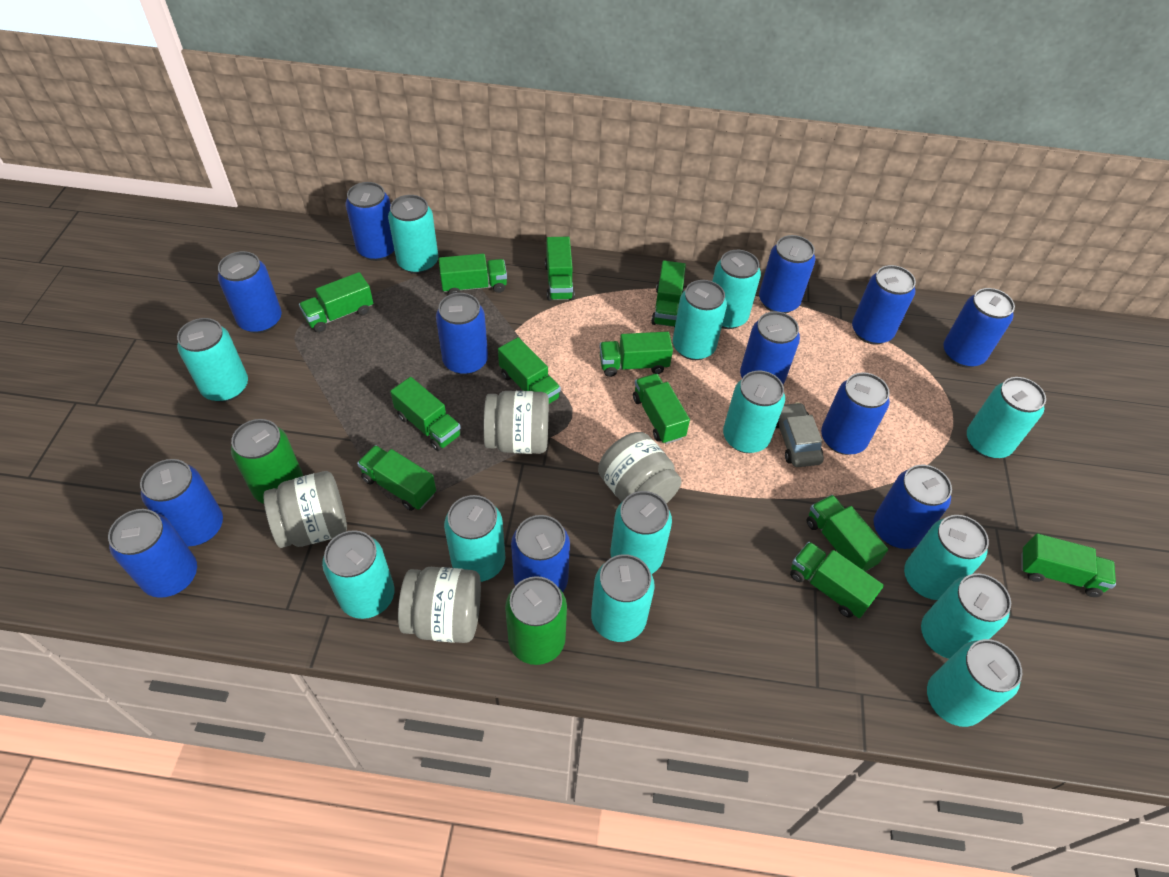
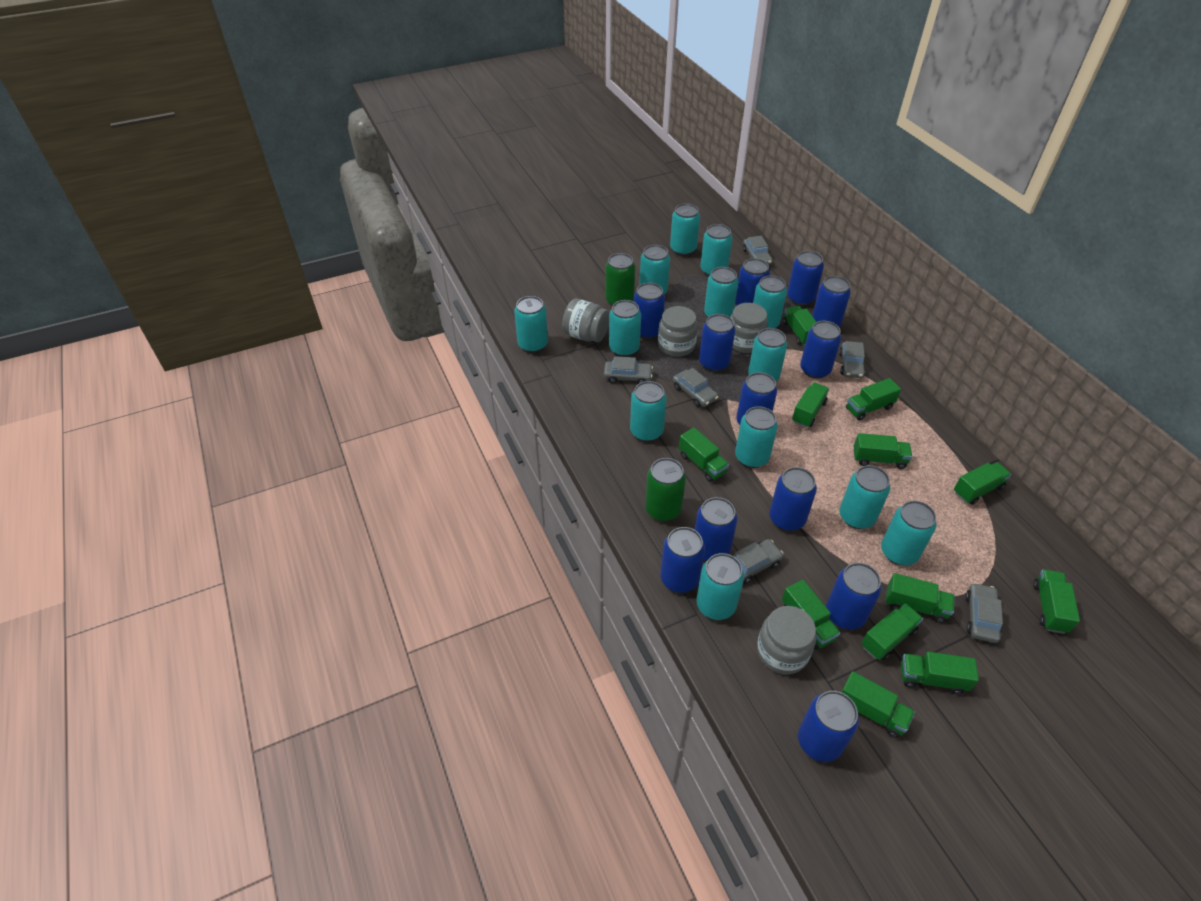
grey car: 1 -> 6

